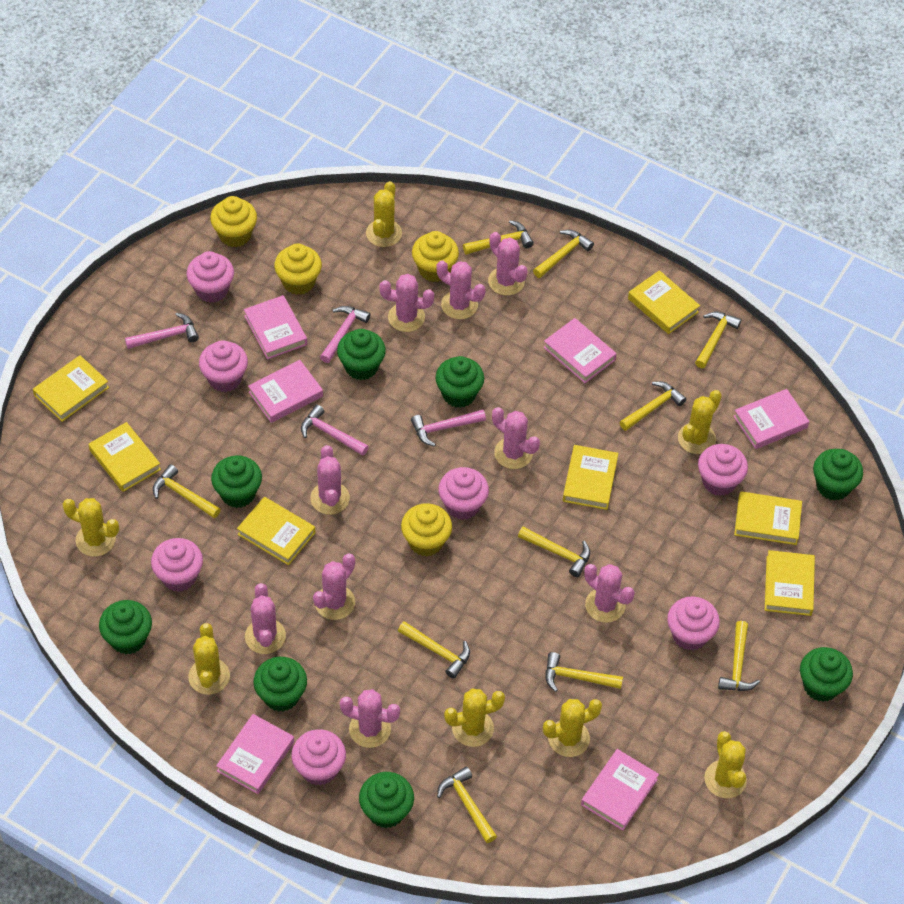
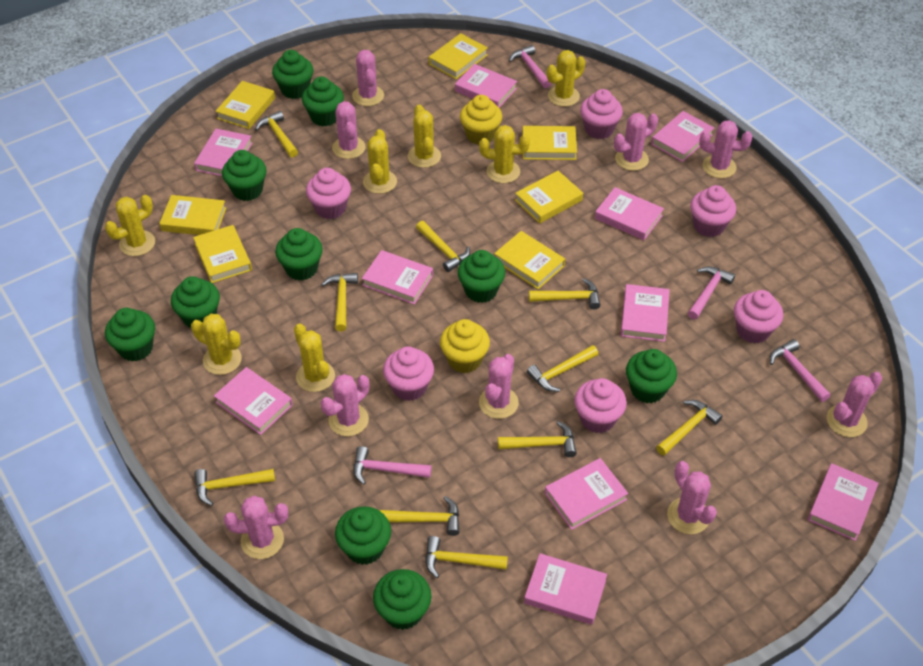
green cupcake: 8 -> 10
pink book: 6 -> 10
pink cupcake: 7 -> 6
yellow cupcake: 4 -> 2

